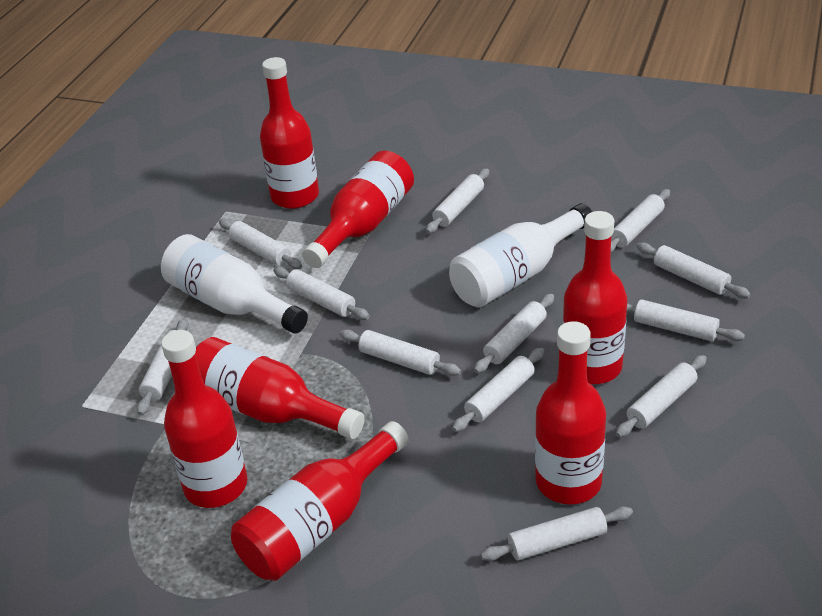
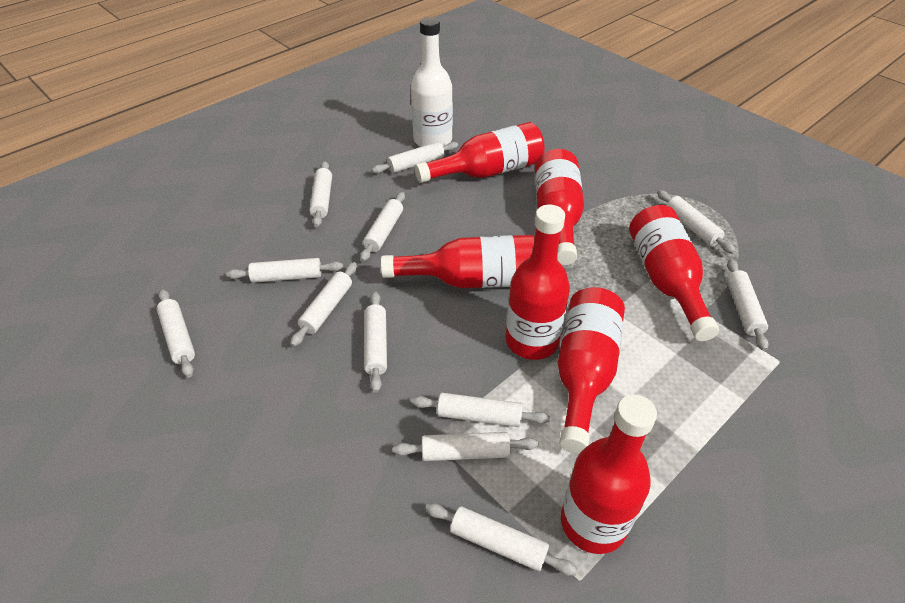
white bottle: 2 -> 1

